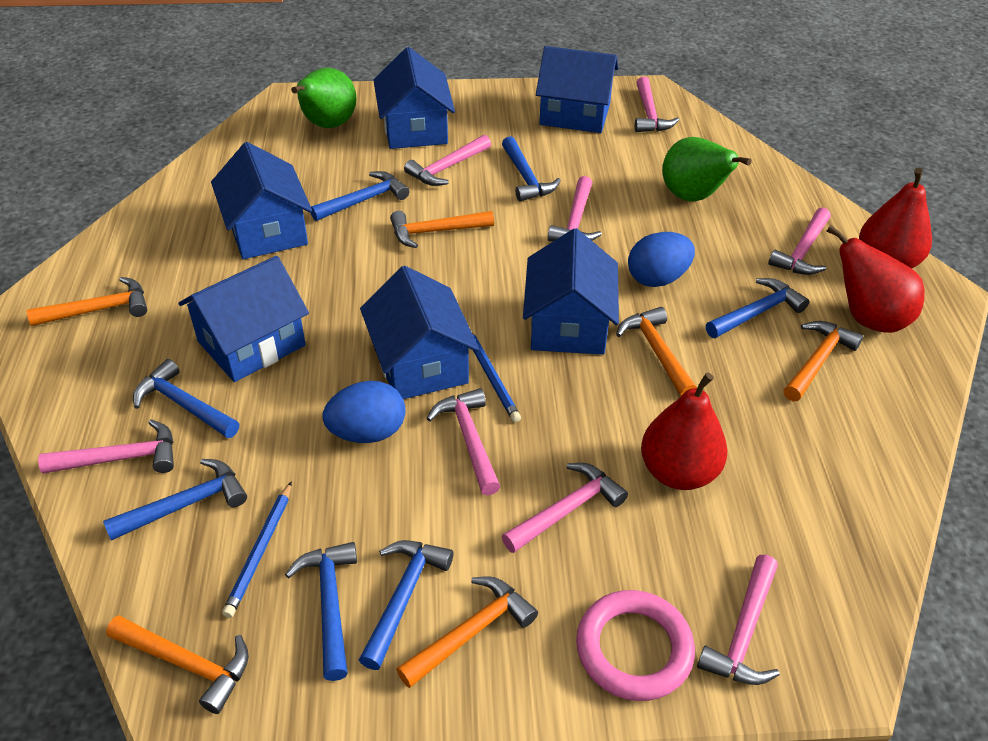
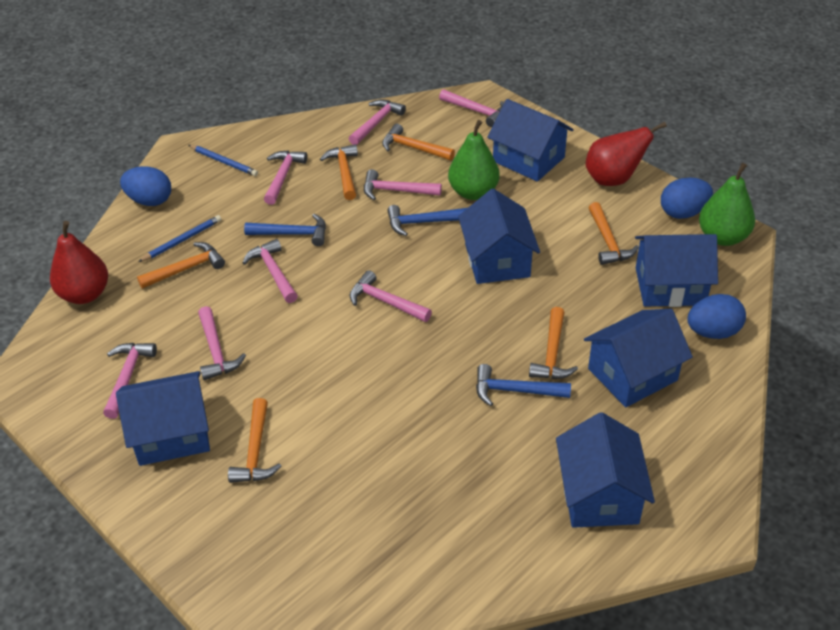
blue egg: 2 -> 3
blue hammer: 7 -> 3
pink ring: 1 -> 0
red pear: 3 -> 2

